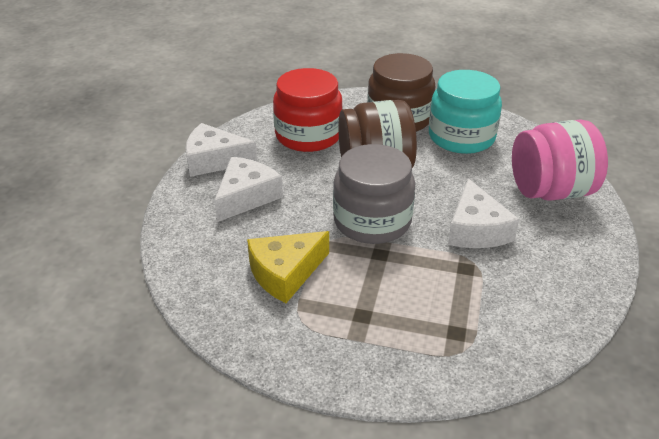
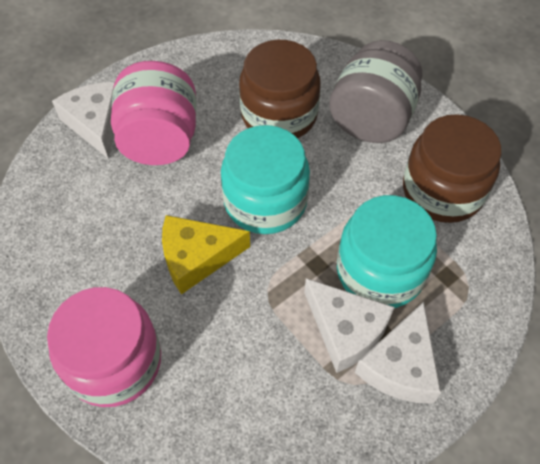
pink jar: 1 -> 2
red jar: 1 -> 0
turquoise jar: 1 -> 2

